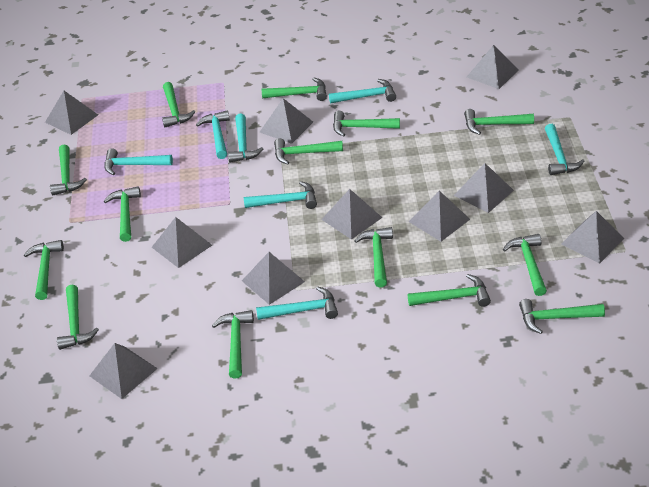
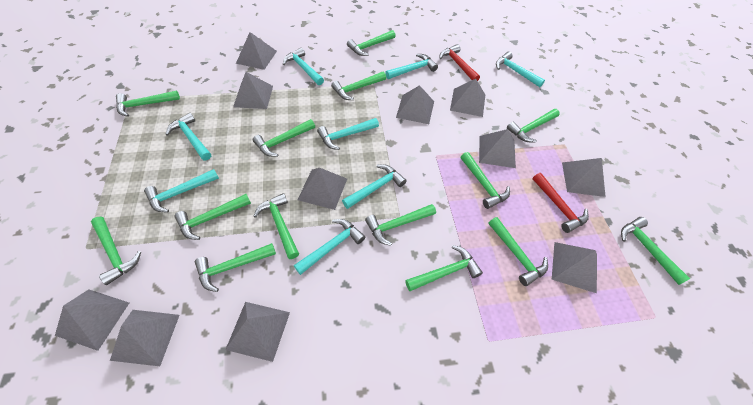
grey pyramid: 10 -> 11
red hammer: 0 -> 2
turquoise hammer: 7 -> 8

